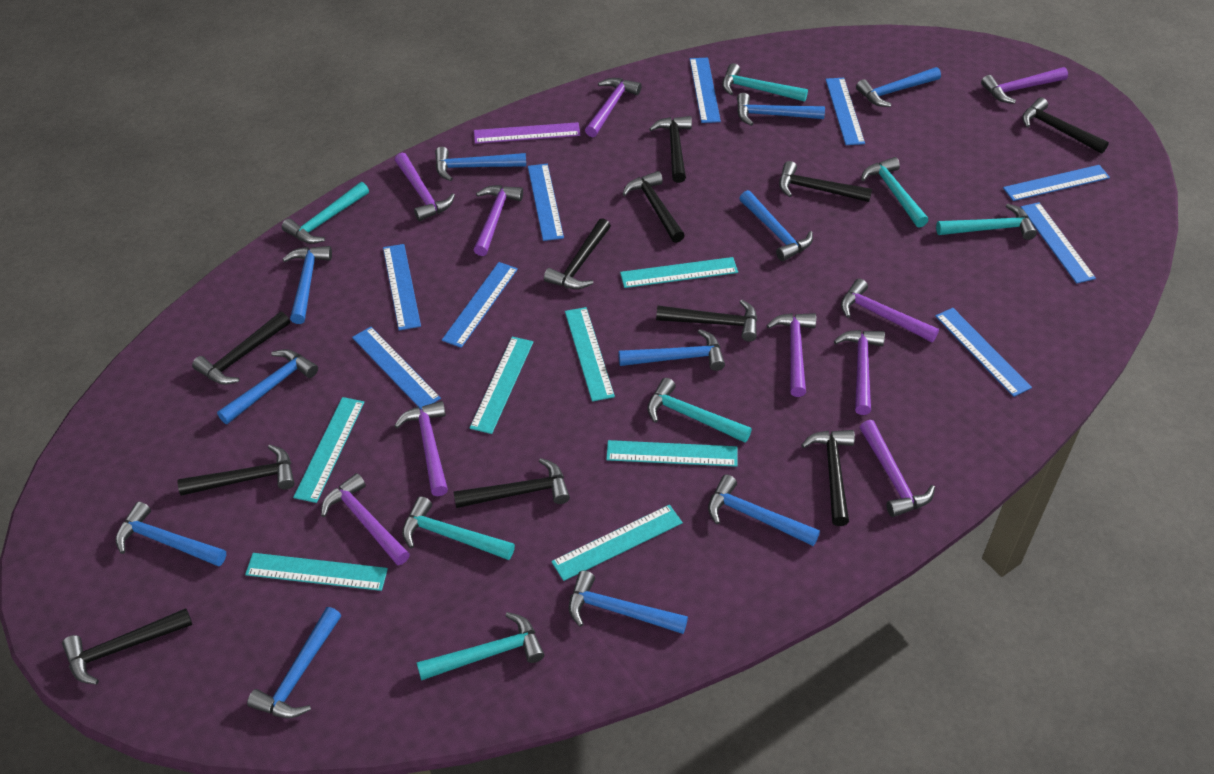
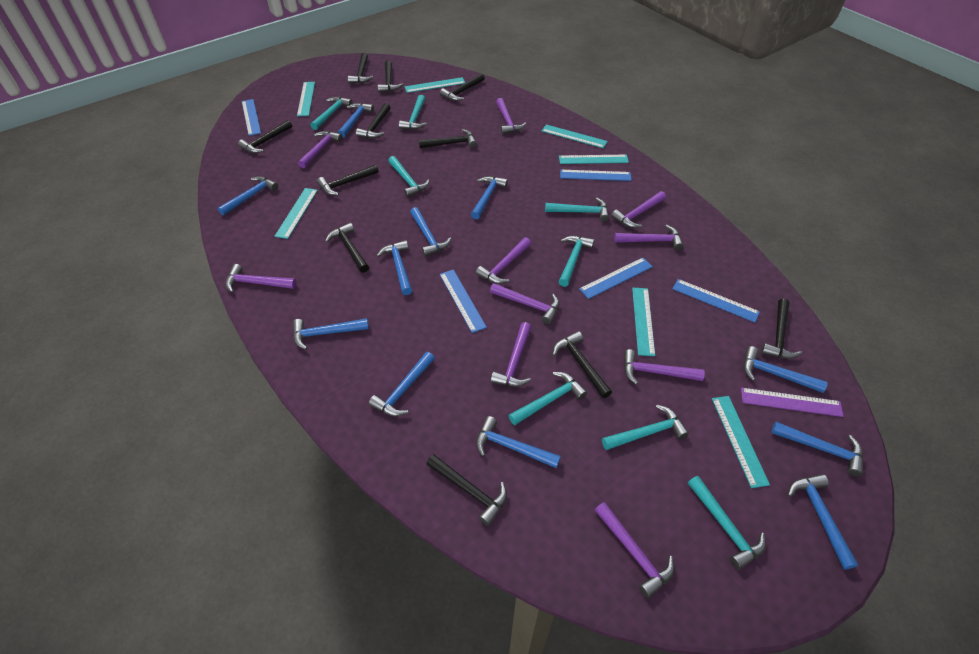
blue ruler: 9 -> 5
turquoise hammer: 7 -> 8

